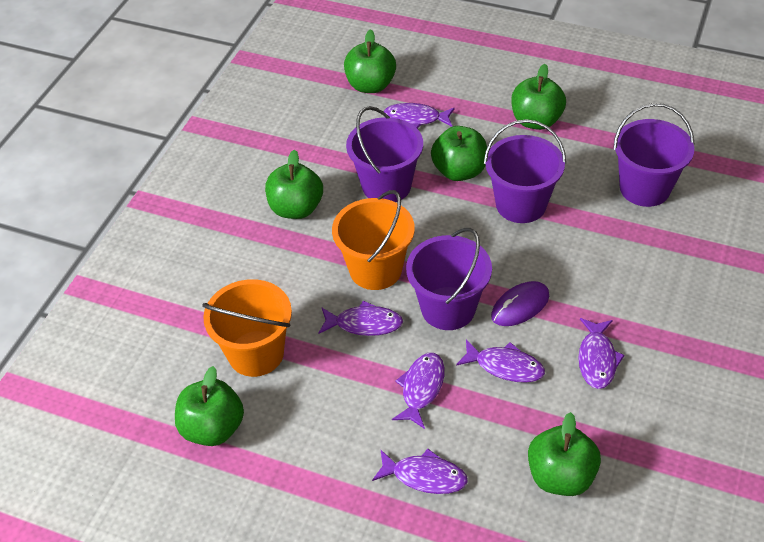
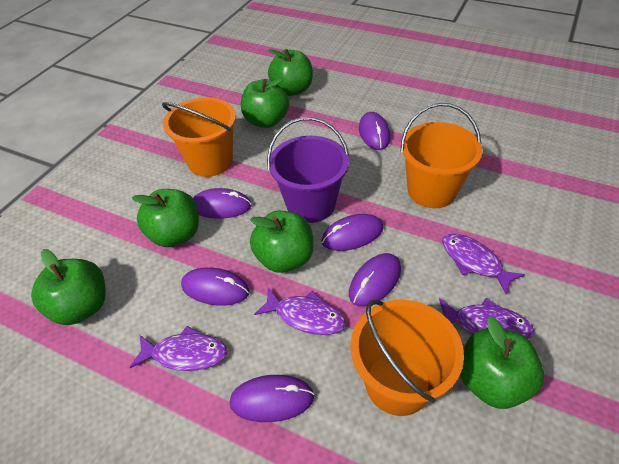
orange bucket: 2 -> 3
purple bucket: 4 -> 1
purple fish: 6 -> 4
purple mouse: 1 -> 6

